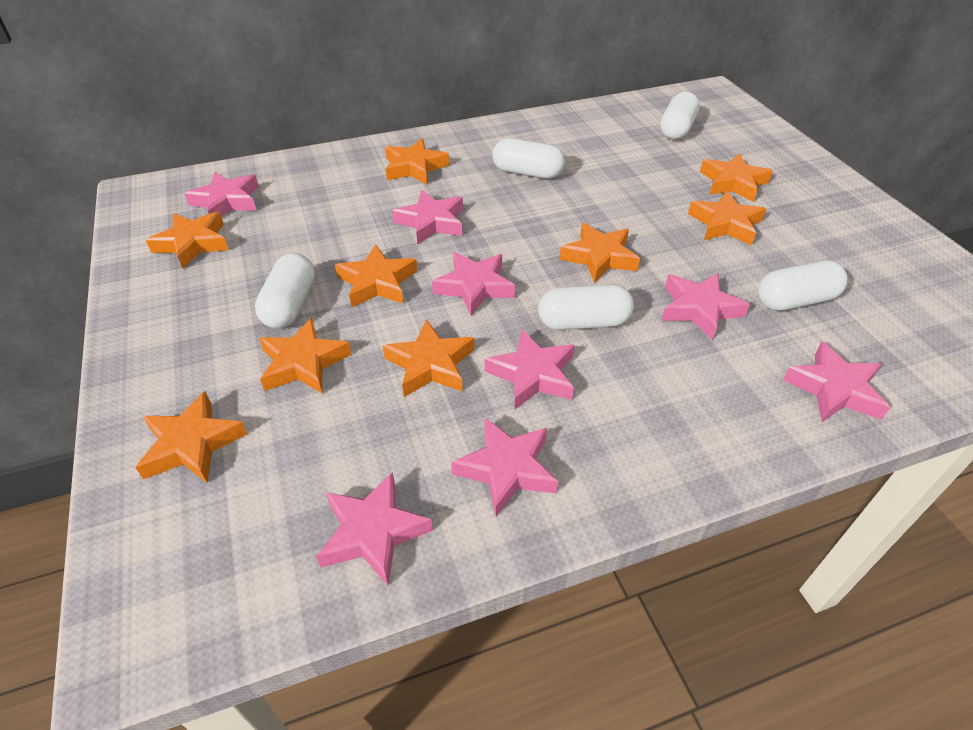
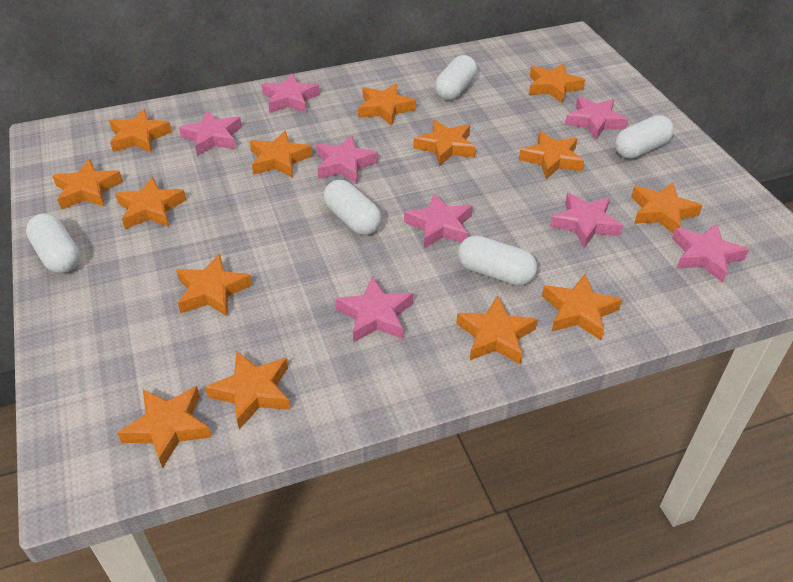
orange star: 9 -> 14

